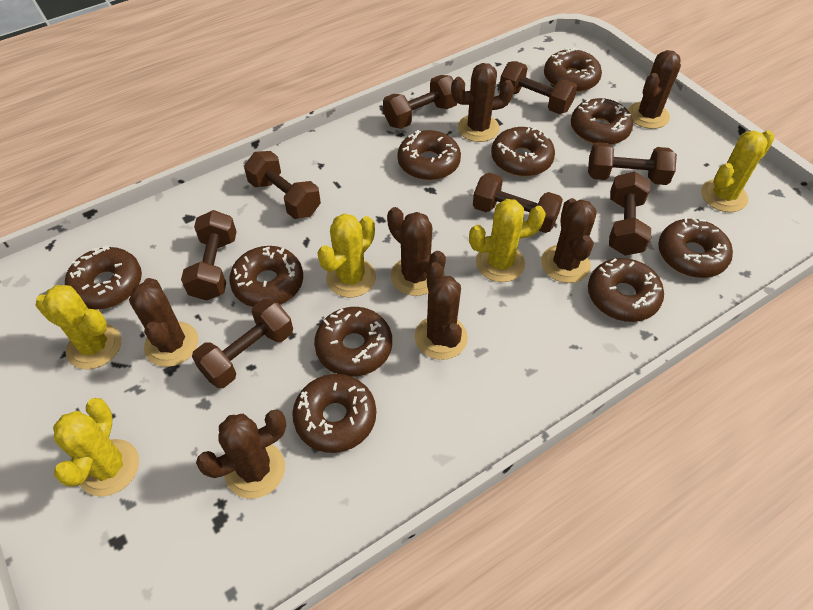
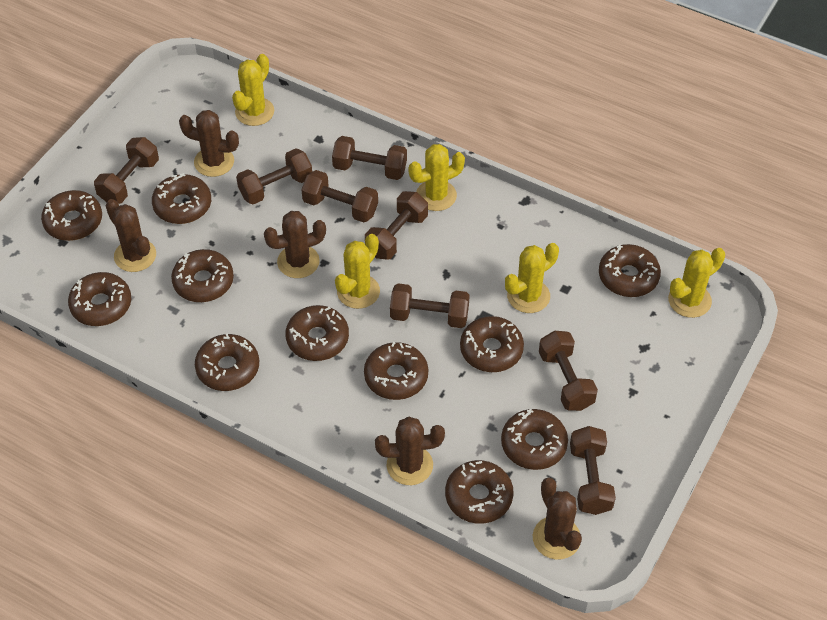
brown cactus: 7 -> 5
brown donut: 10 -> 11

